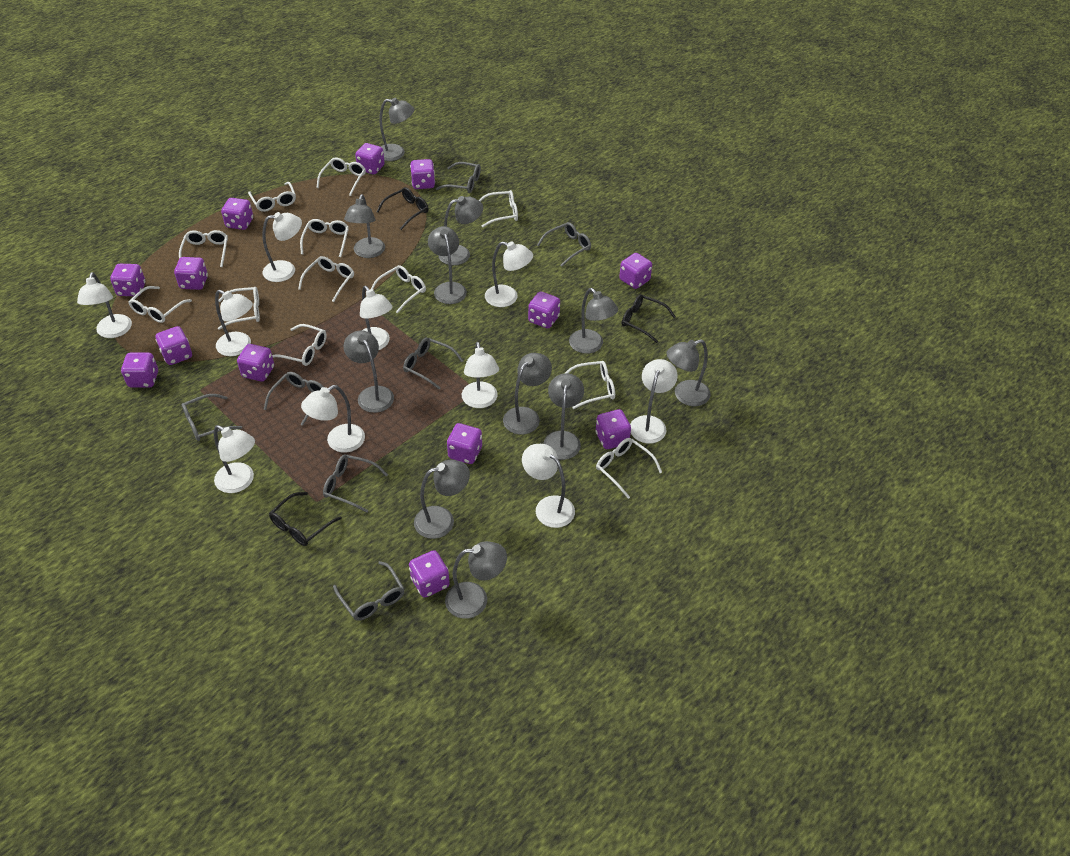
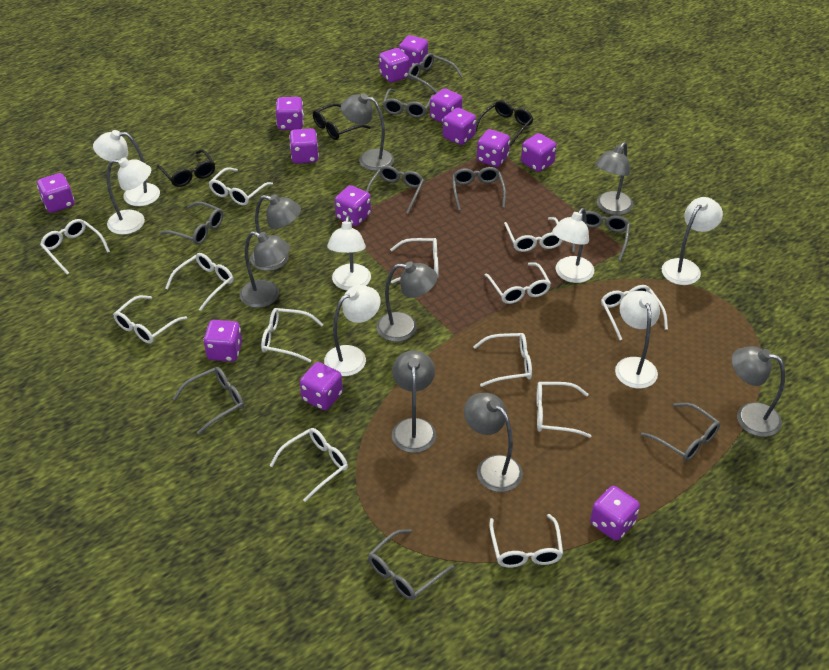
grey glasses: 7 -> 9
grey lamp: 11 -> 8
white glasses: 12 -> 13
white lamp: 10 -> 7

